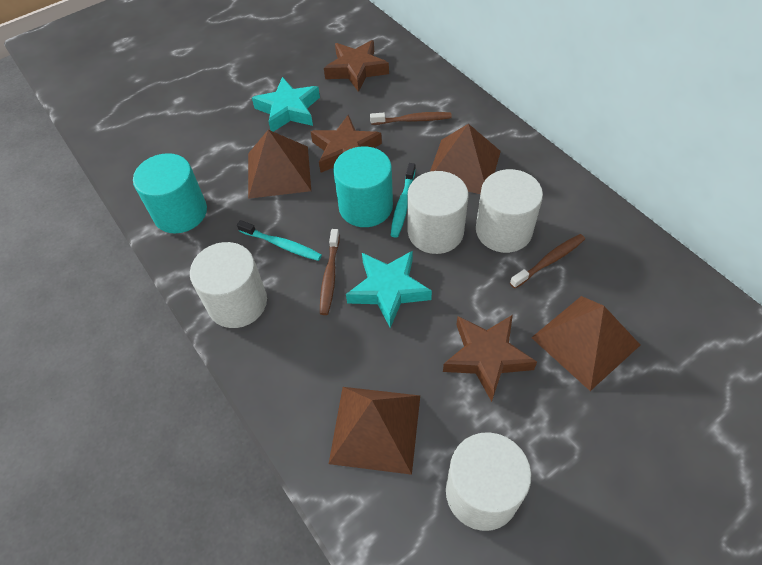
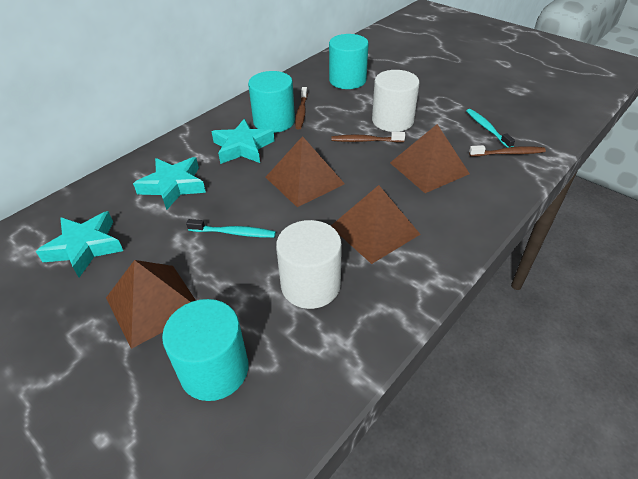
brown star: 3 -> 0
turquoise cylinder: 2 -> 3
turquoise star: 2 -> 3
white cylinder: 4 -> 2

